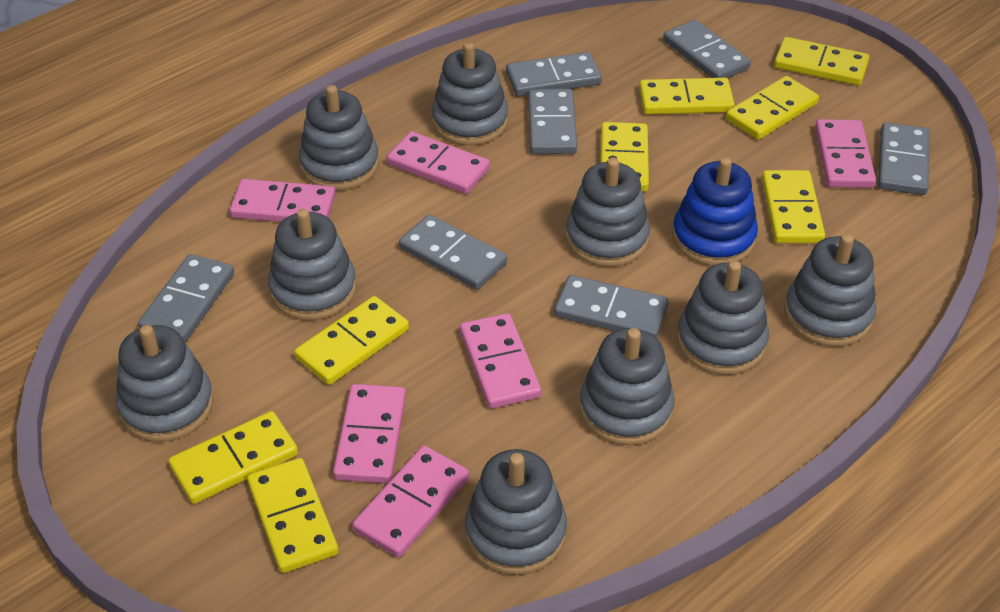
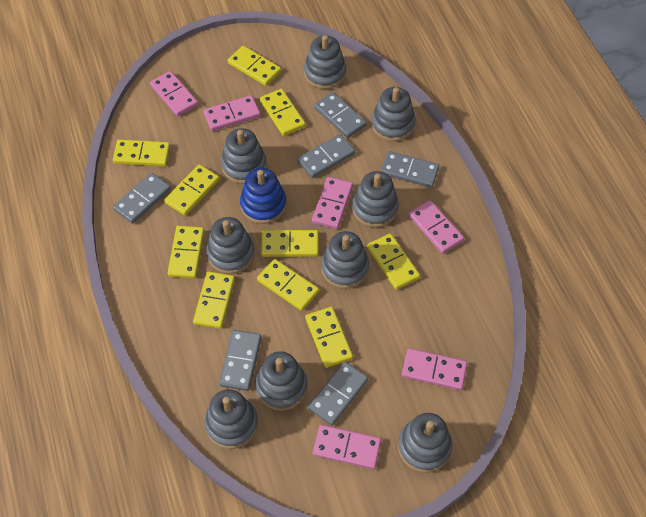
grey domino: 7 -> 6
yellow domino: 8 -> 10

